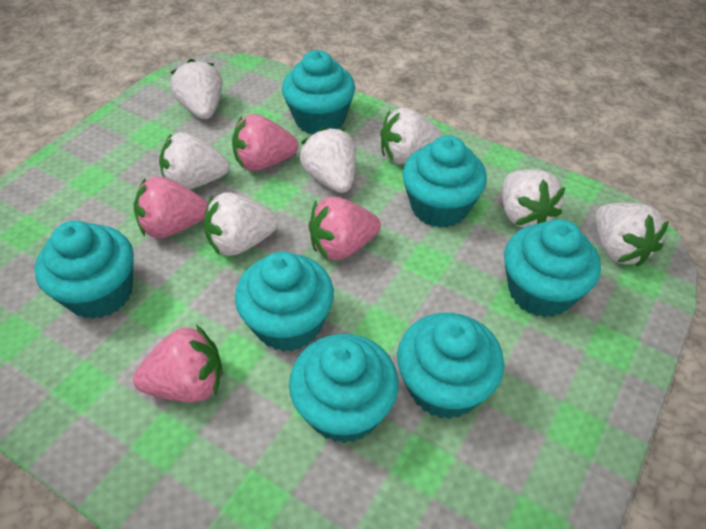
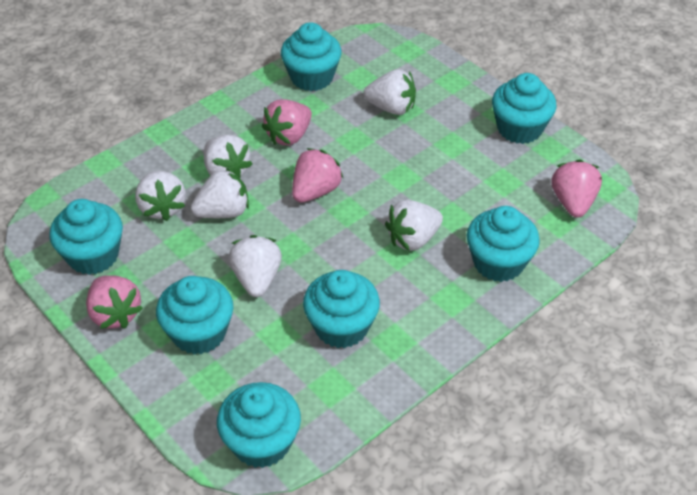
white strawberry: 7 -> 6

